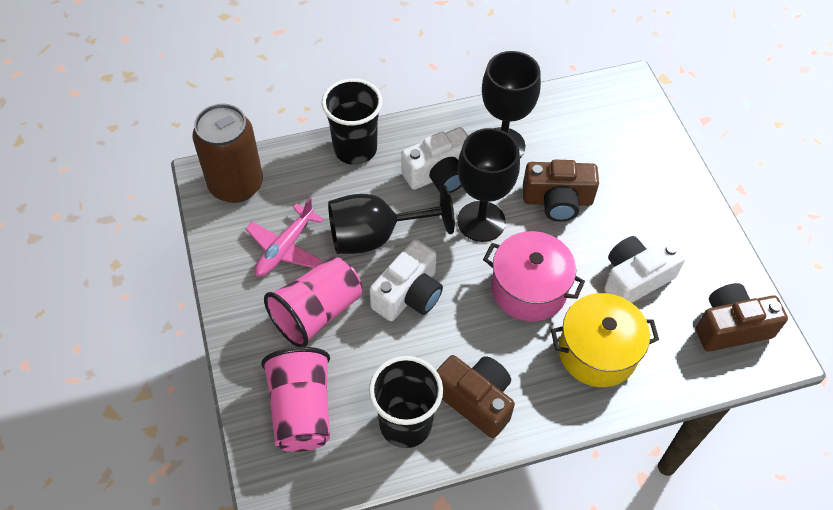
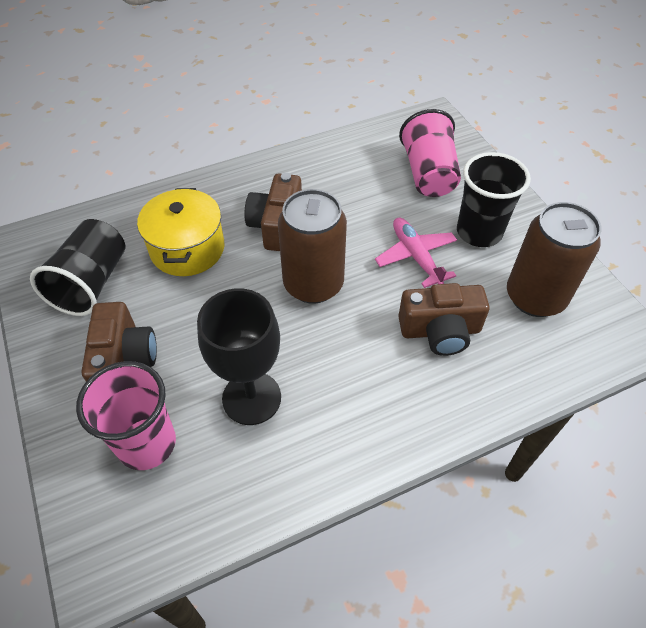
black goblet: 3 -> 1
brown can: 1 -> 2
pink pot: 1 -> 0
white camera: 3 -> 0

